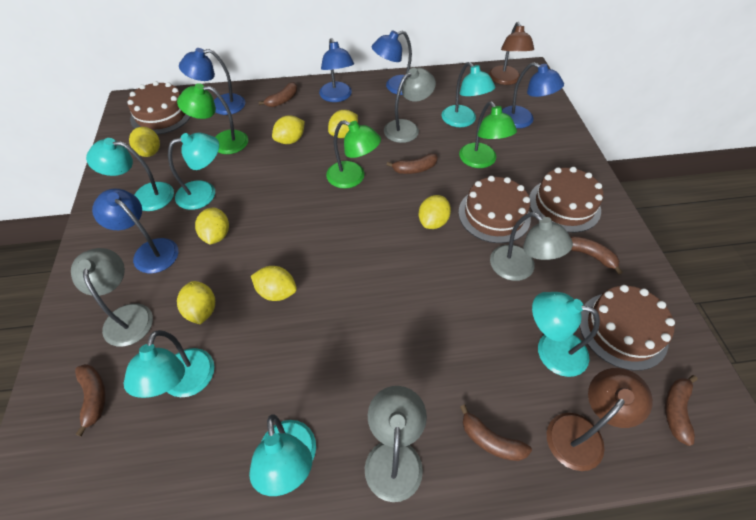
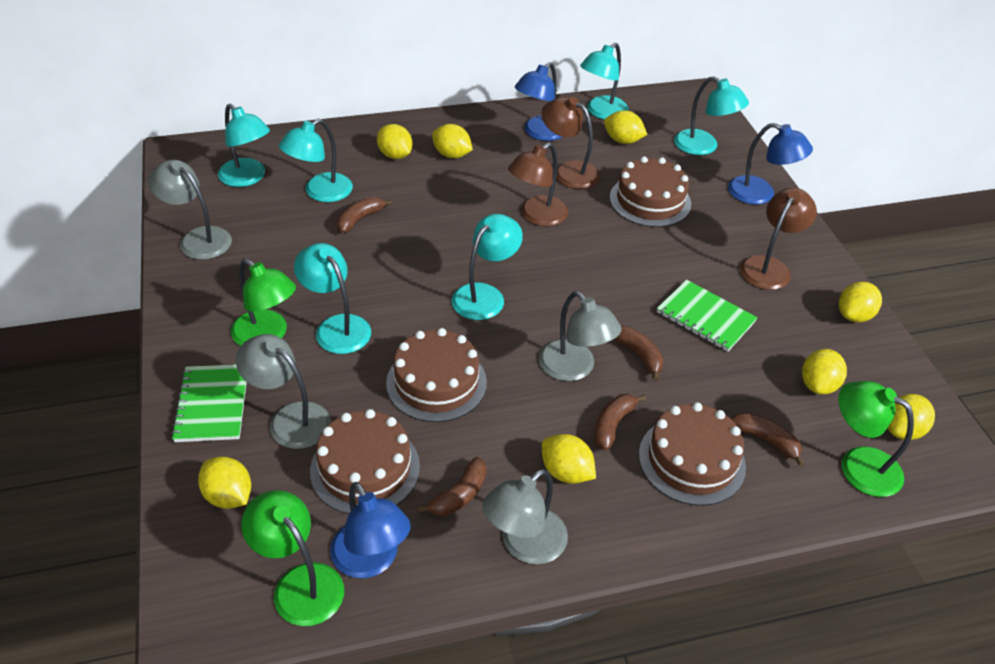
blue lamp: 5 -> 3
brown banana: 6 -> 5
brown lamp: 2 -> 3
green notebook: 0 -> 2
yellow lemon: 7 -> 8

